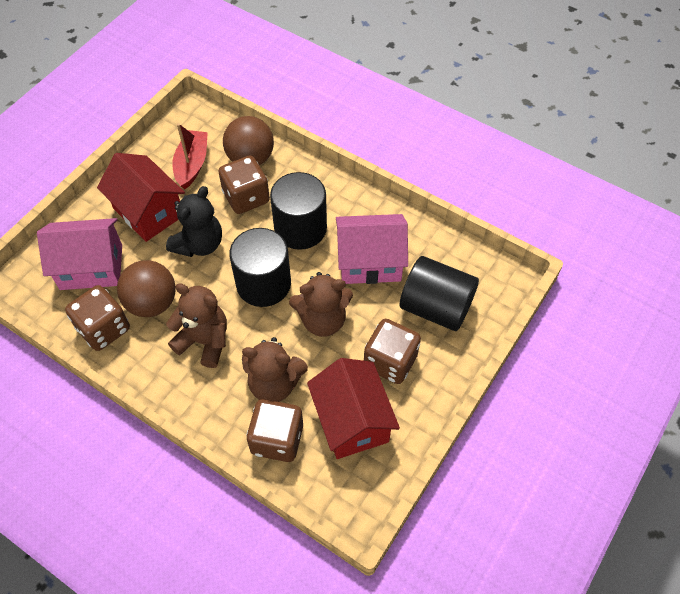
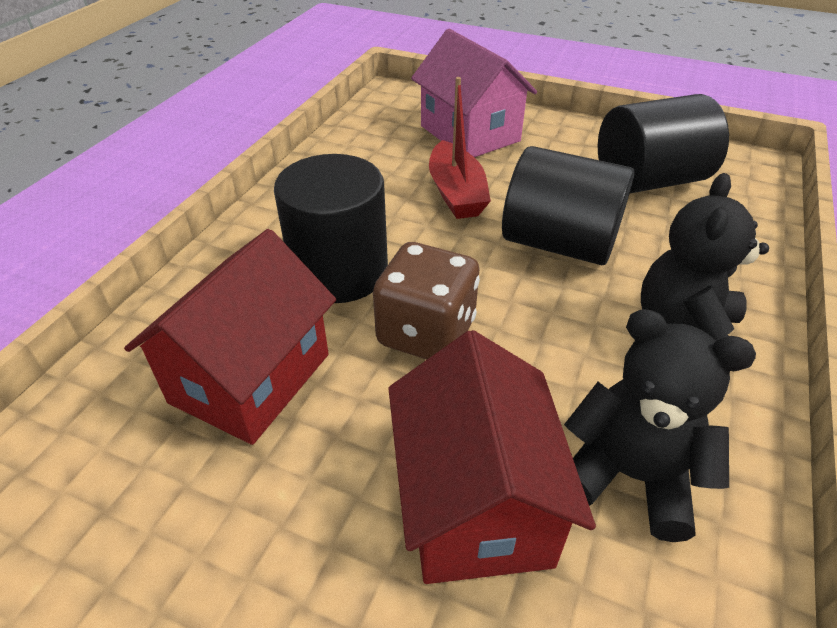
black teddy bear: 1 -> 2
brown ball: 2 -> 0
brown dice: 4 -> 1
brown teddy bear: 3 -> 0
pink house: 2 -> 1

